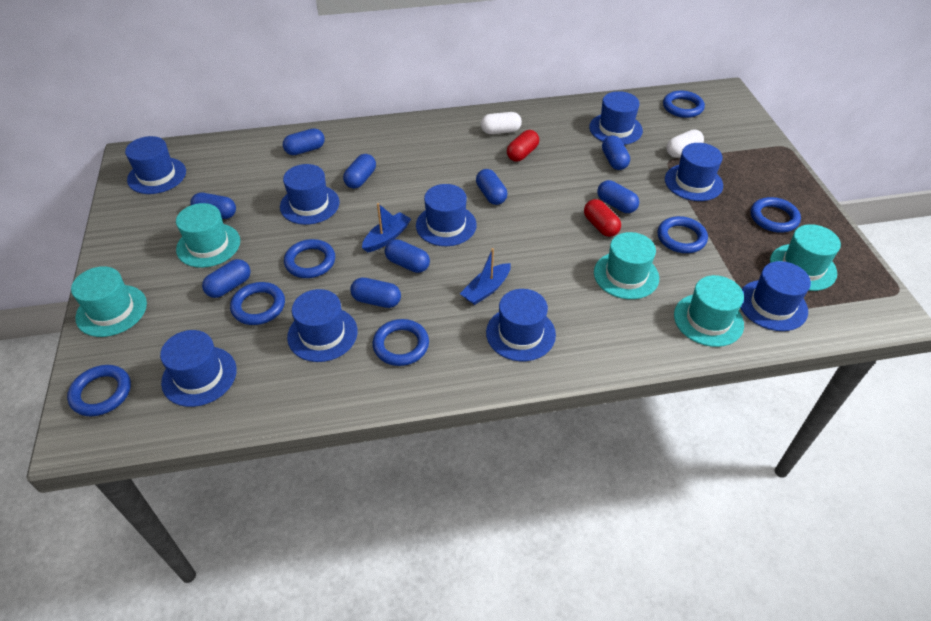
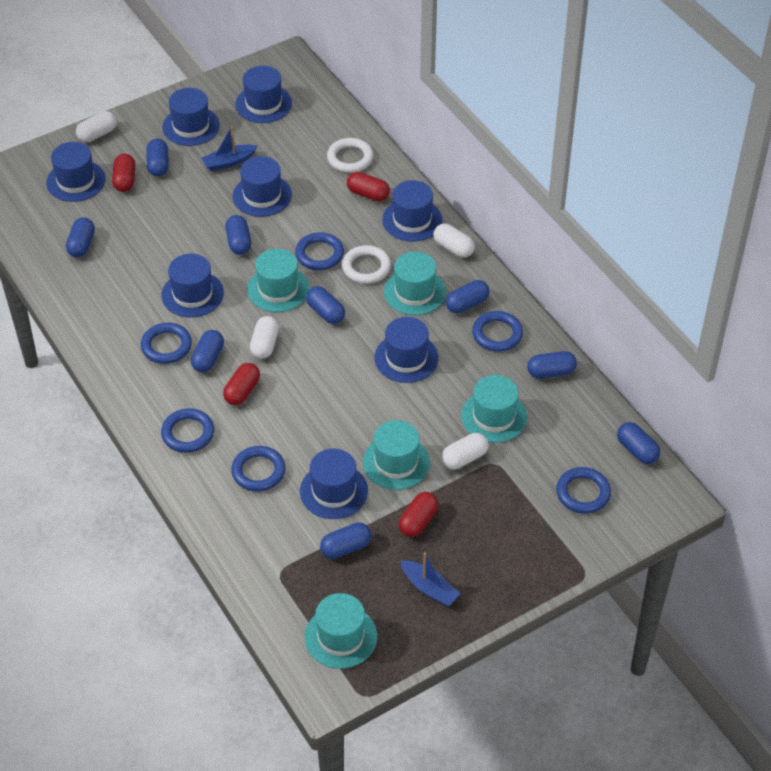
blue hat: 9 -> 8
blue ring: 7 -> 6
red capsule: 2 -> 4
white capsule: 2 -> 4
white ring: 0 -> 2

